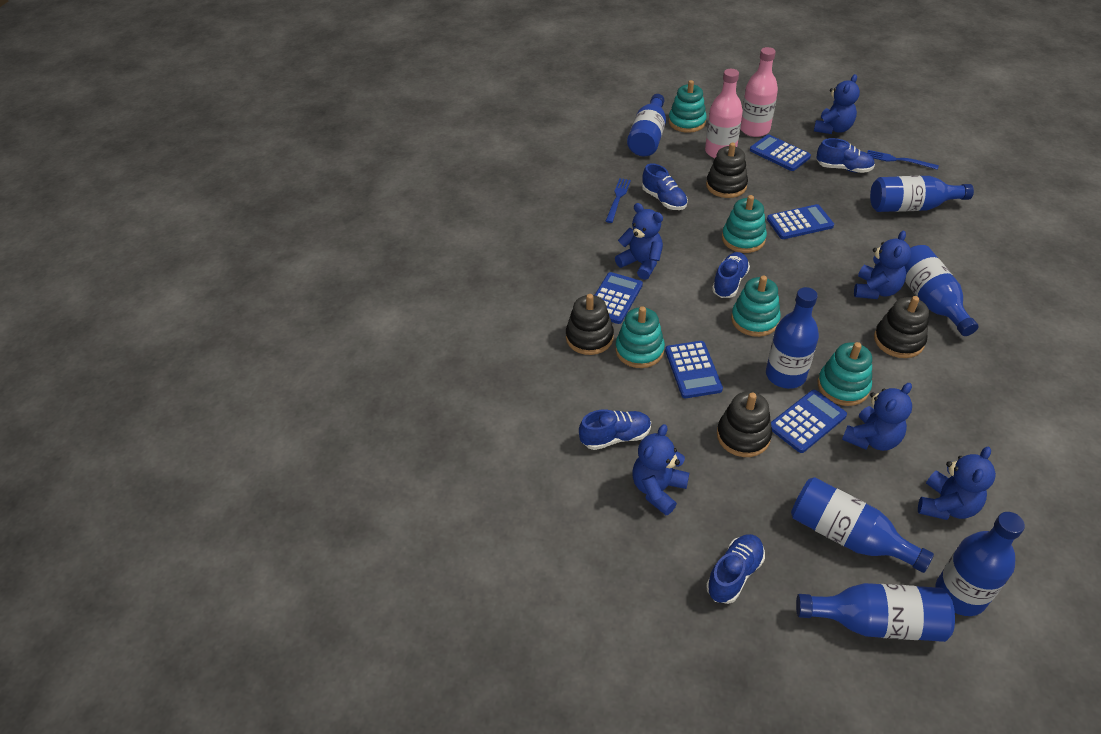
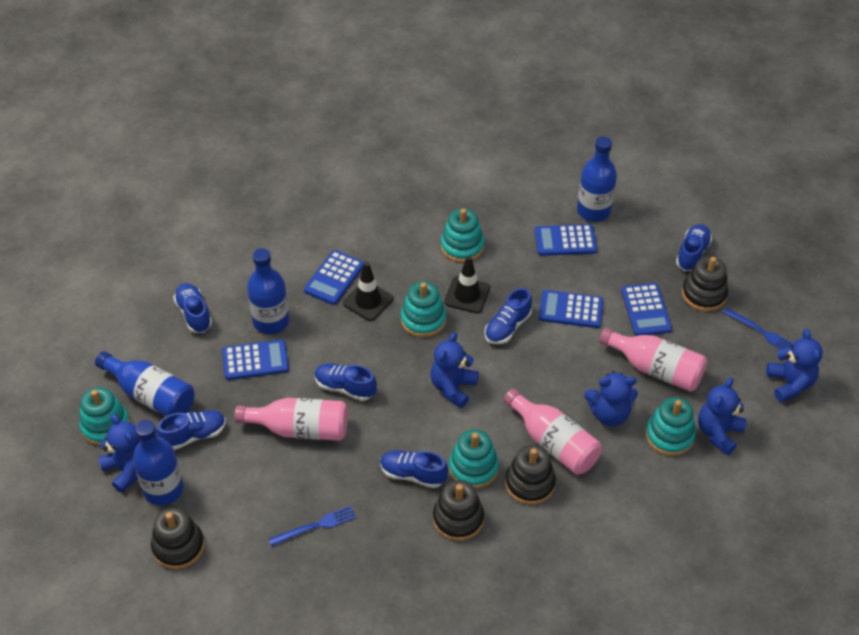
black traffic cone: 0 -> 2
blue bottle: 7 -> 4
blue shoe: 5 -> 6
blue teddy bear: 6 -> 5
pink bottle: 2 -> 3

